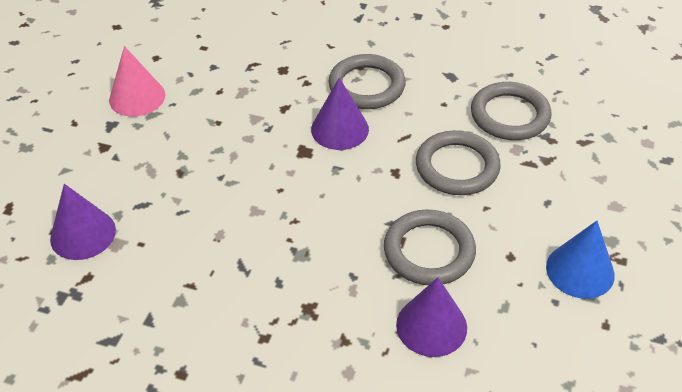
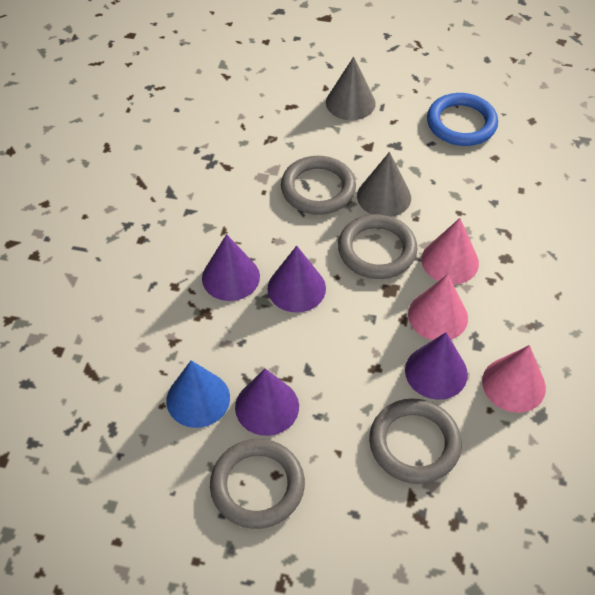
blue ring: 0 -> 1
grey cone: 0 -> 2
pink cone: 1 -> 3
purple cone: 3 -> 4

